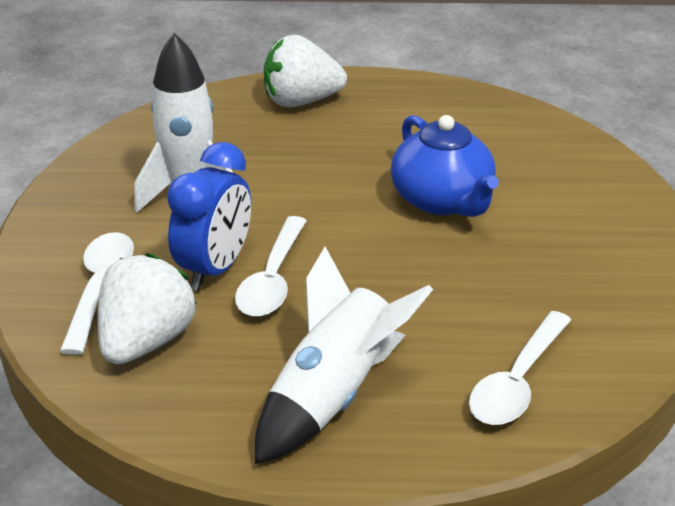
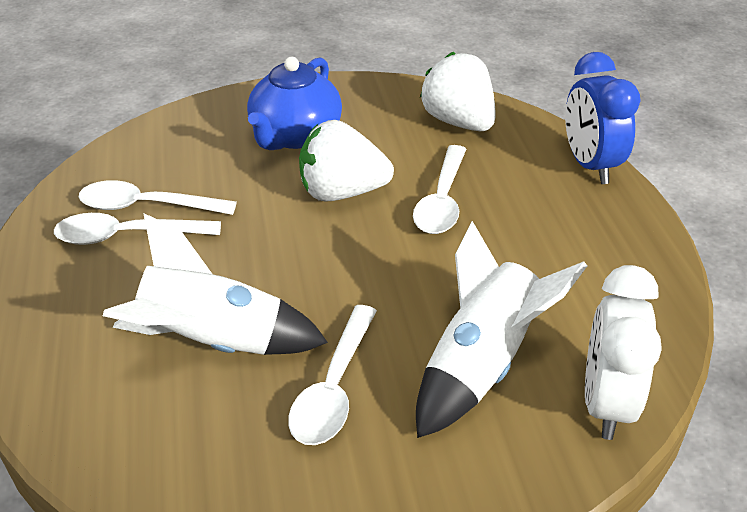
white clock: 0 -> 1
white spoon: 3 -> 4

